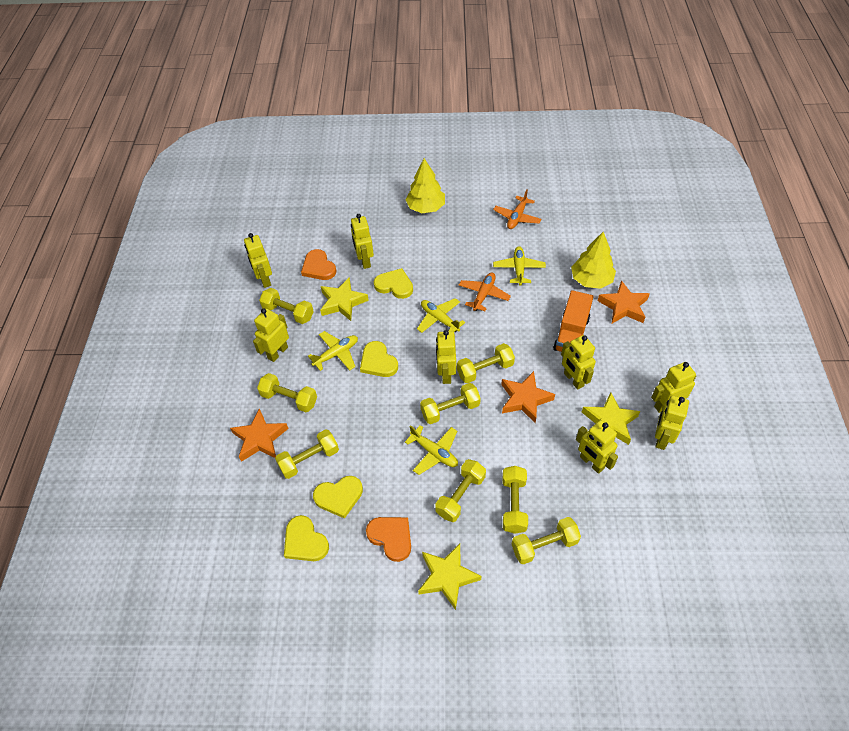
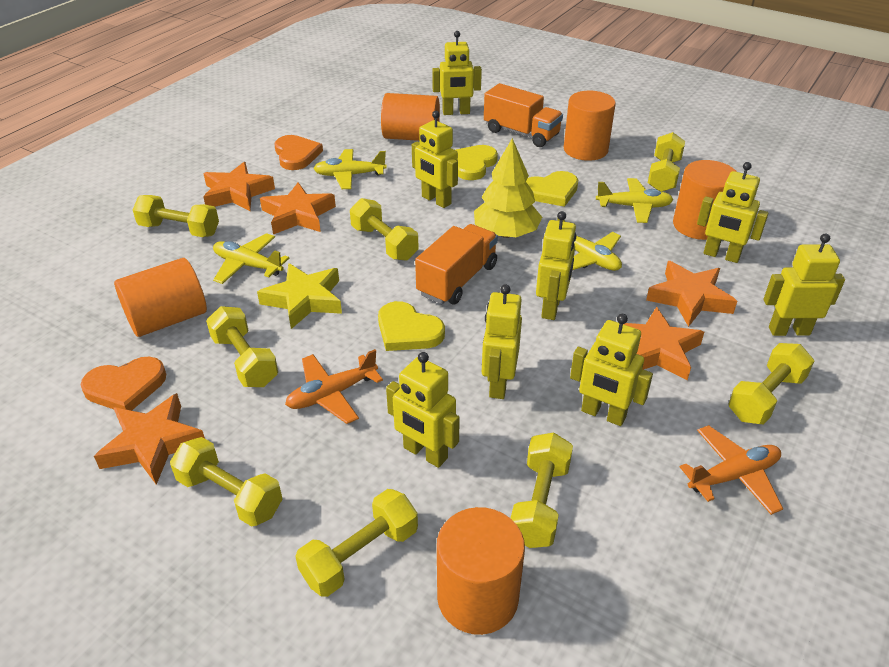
orange cylinder: 0 -> 5
orange star: 3 -> 5
orange truck: 1 -> 2
yellow heart: 4 -> 3
yellow star: 3 -> 1
yellow tree: 2 -> 1

